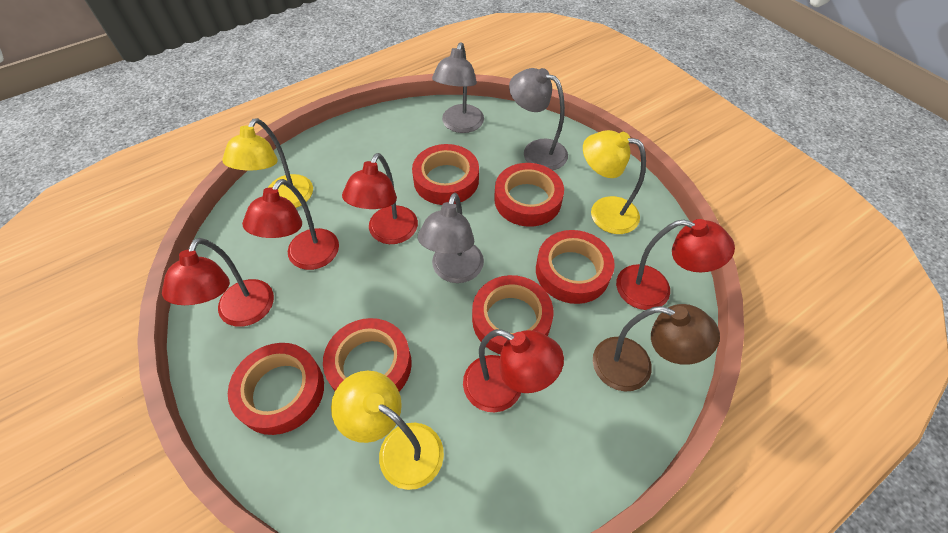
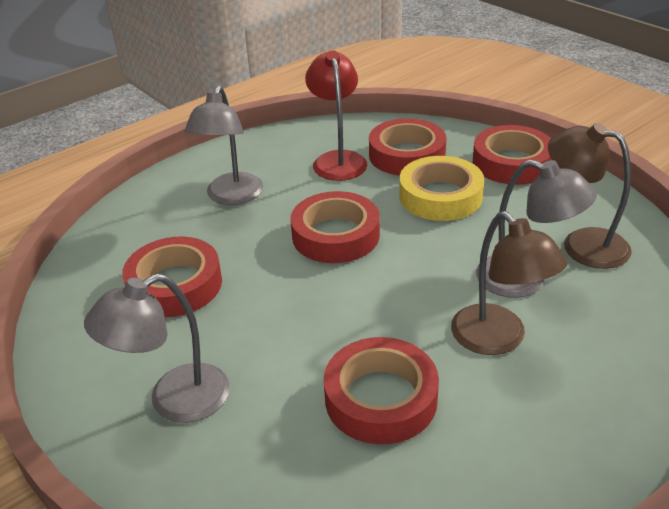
brown lamp: 1 -> 2
red lamp: 5 -> 1
red tape: 6 -> 5
yellow lamp: 3 -> 0
yellow tape: 0 -> 1

